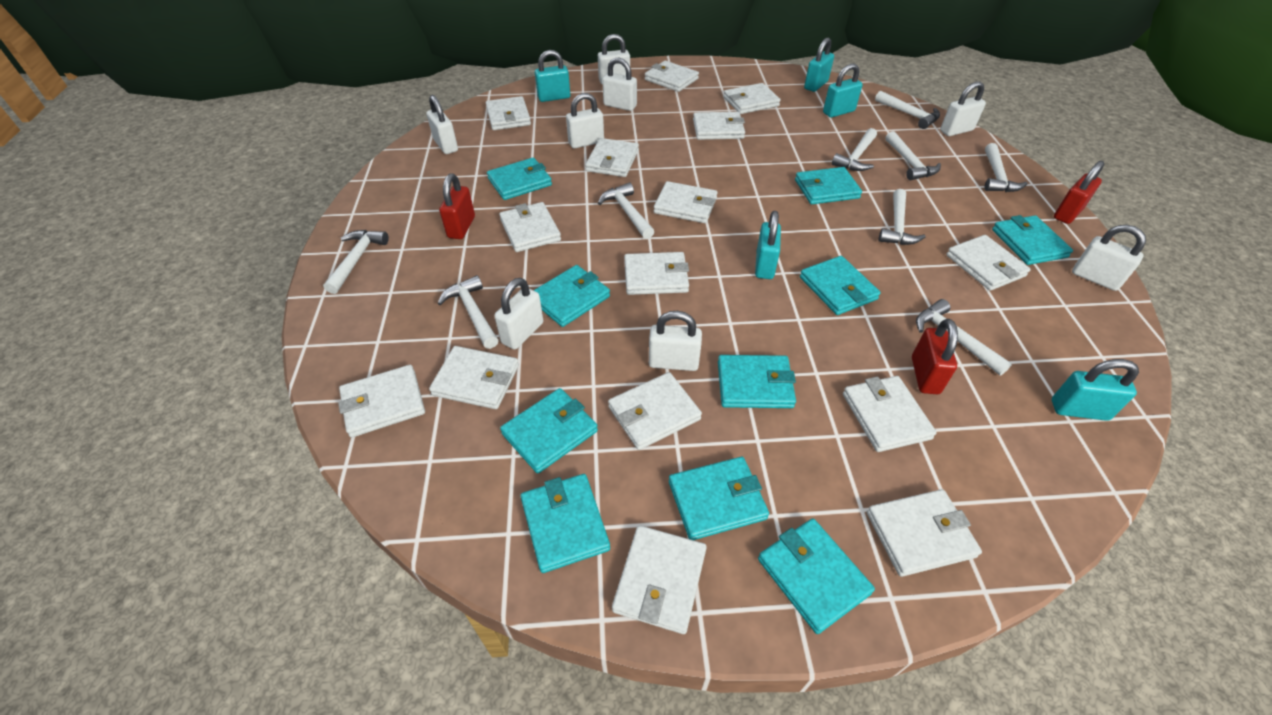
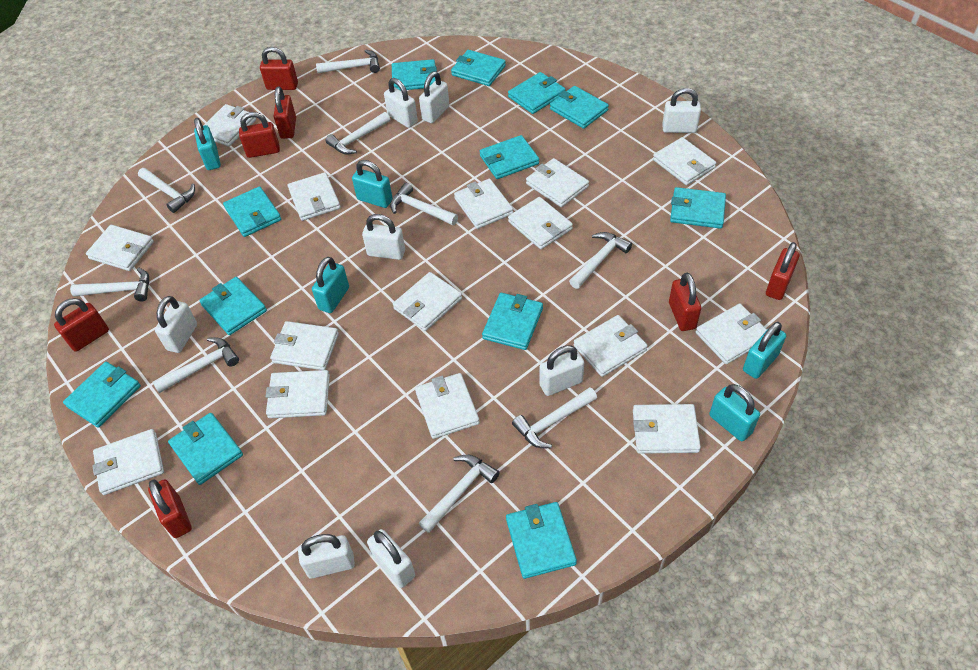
red padlock: 3 -> 7
turquoise wallet: 10 -> 12

